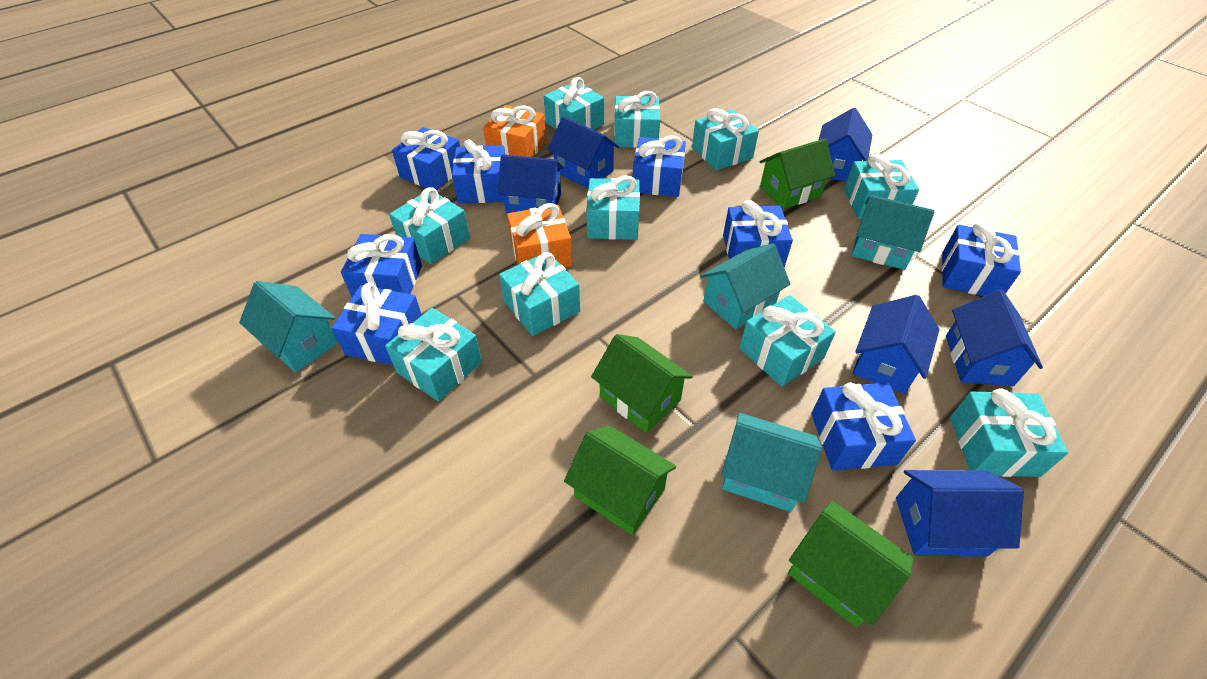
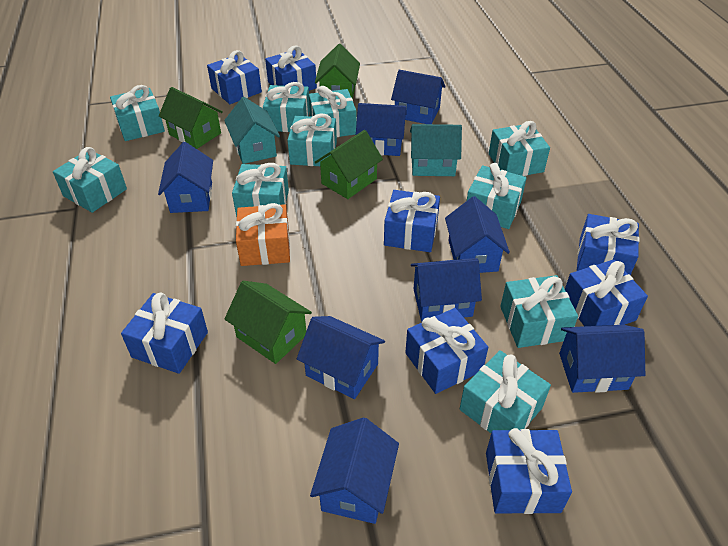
blue house: 6 -> 8
orange gift: 2 -> 1
turquoise house: 4 -> 2

